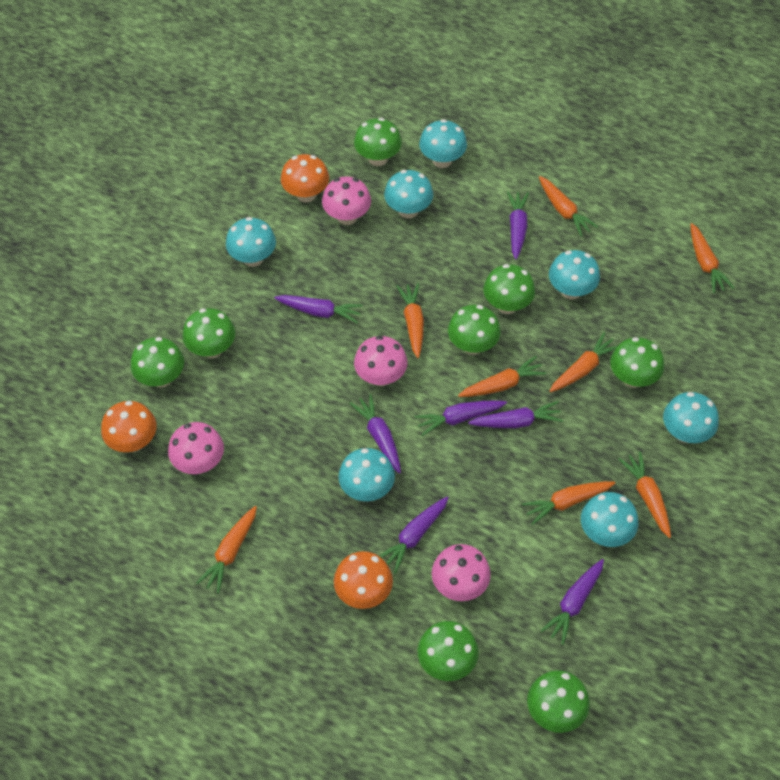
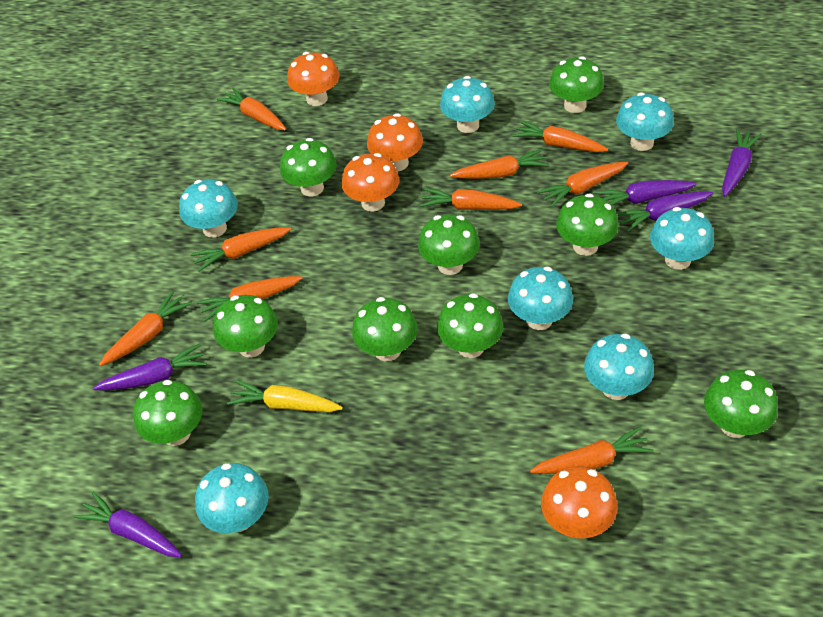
green mushroom: 8 -> 9
orange carrot: 8 -> 9
orange mushroom: 3 -> 4
pink mushroom: 4 -> 0
purple carrot: 7 -> 5
yellow carrot: 0 -> 1

